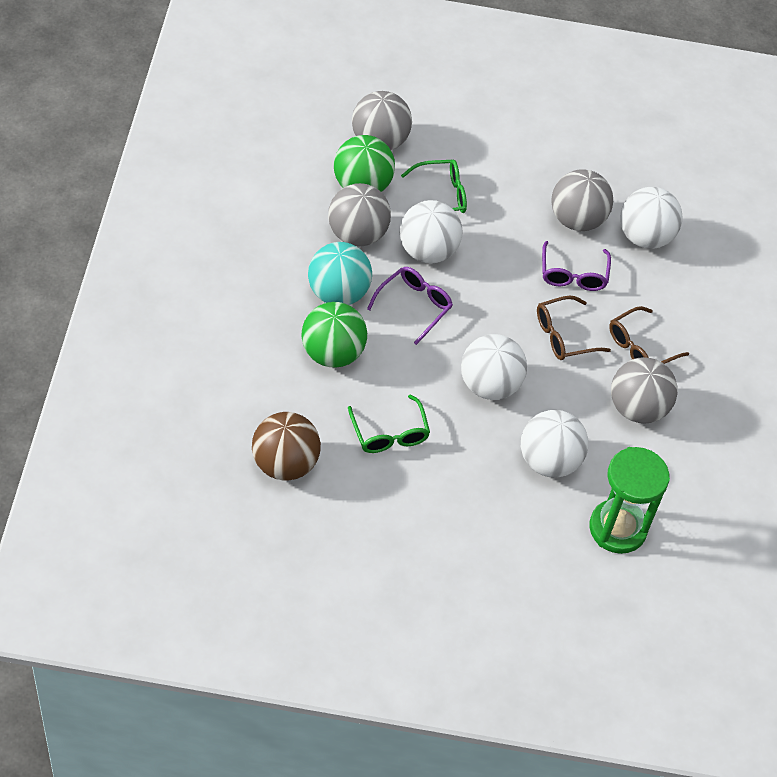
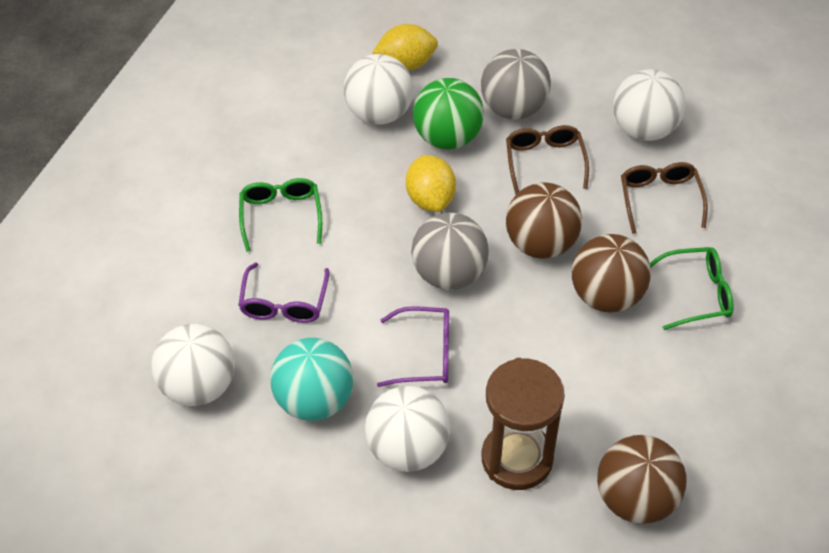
brown ball: 1 -> 3
brown hourglass: 0 -> 1
green ball: 2 -> 1
green hourglass: 1 -> 0
grey ball: 4 -> 2
yellow lemon: 0 -> 2

